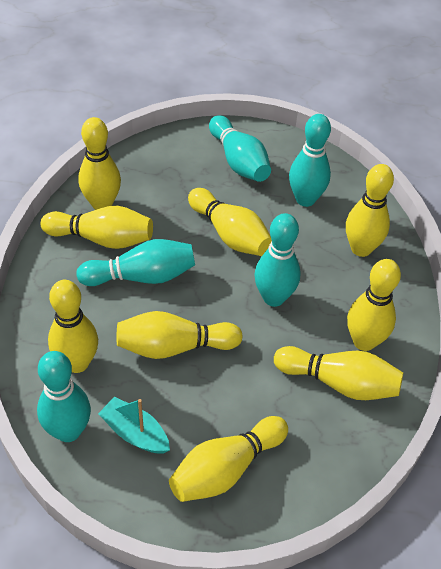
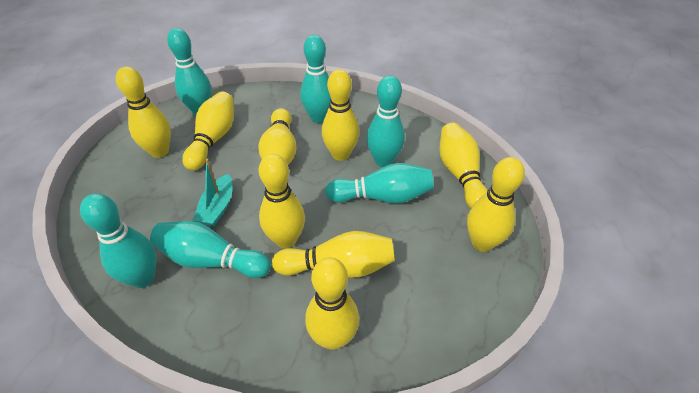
turquoise bowling pin: 5 -> 6

